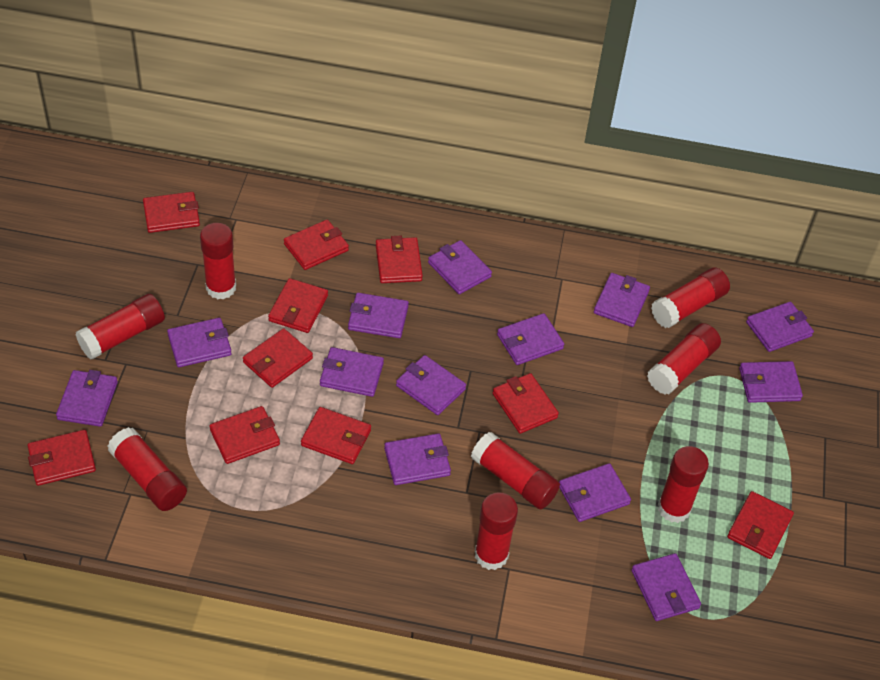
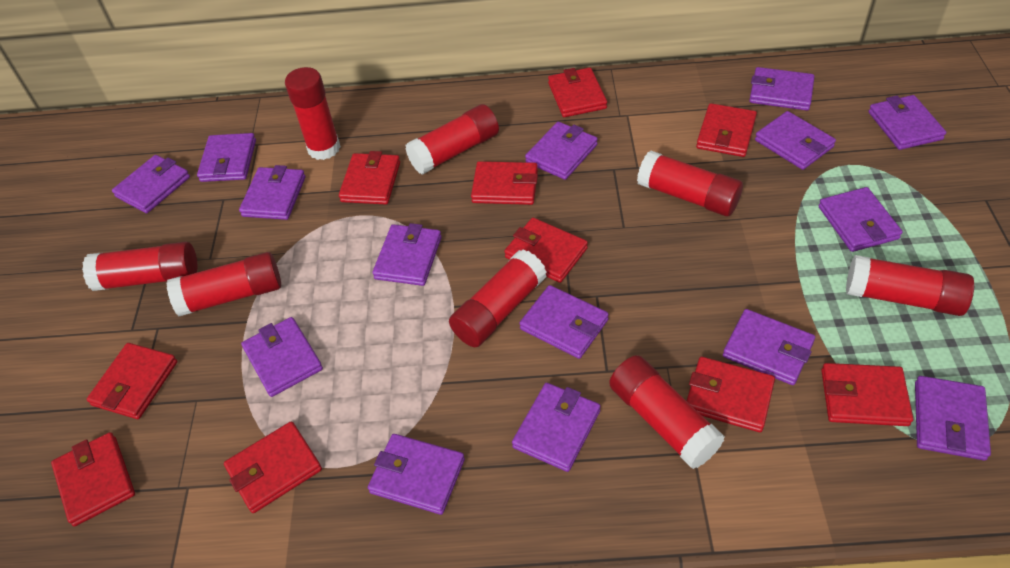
purple wallet: 13 -> 15

